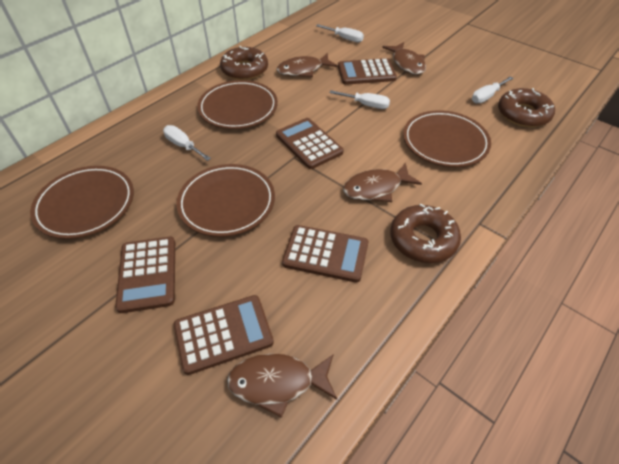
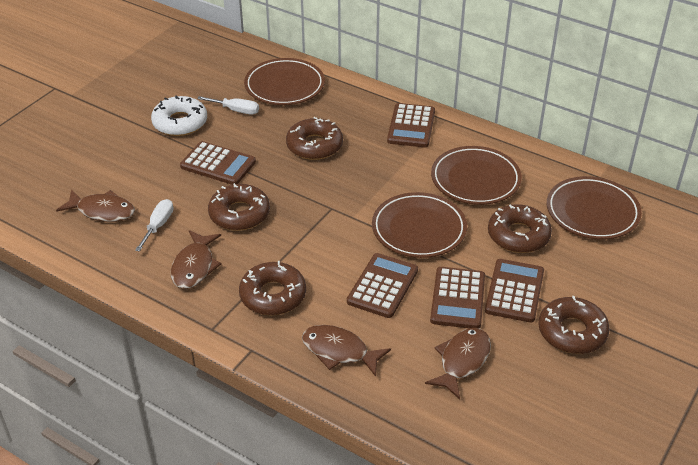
brown donut: 3 -> 5
white donut: 0 -> 1
white screwdriver: 4 -> 2

